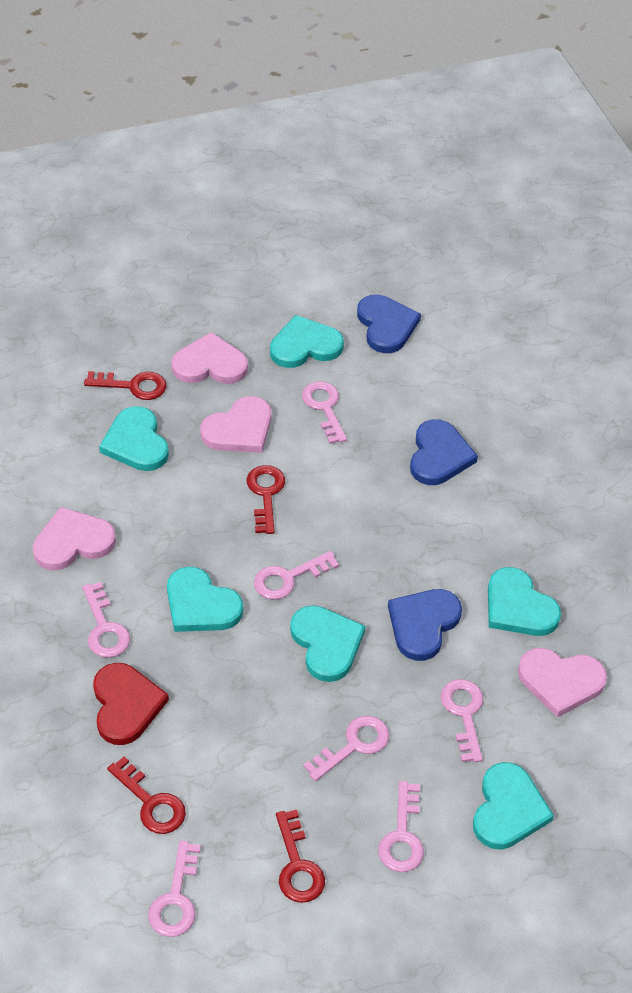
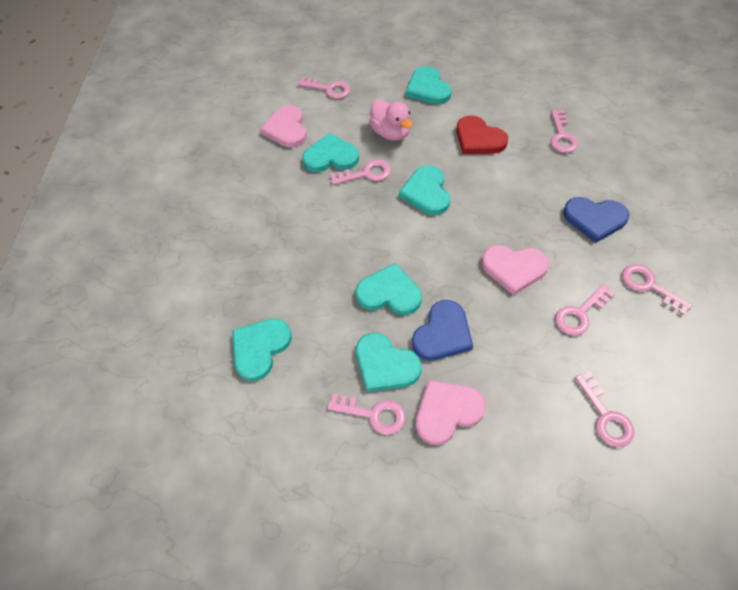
blue heart: 3 -> 2
pink duck: 0 -> 1
pink heart: 4 -> 3
red key: 4 -> 0

